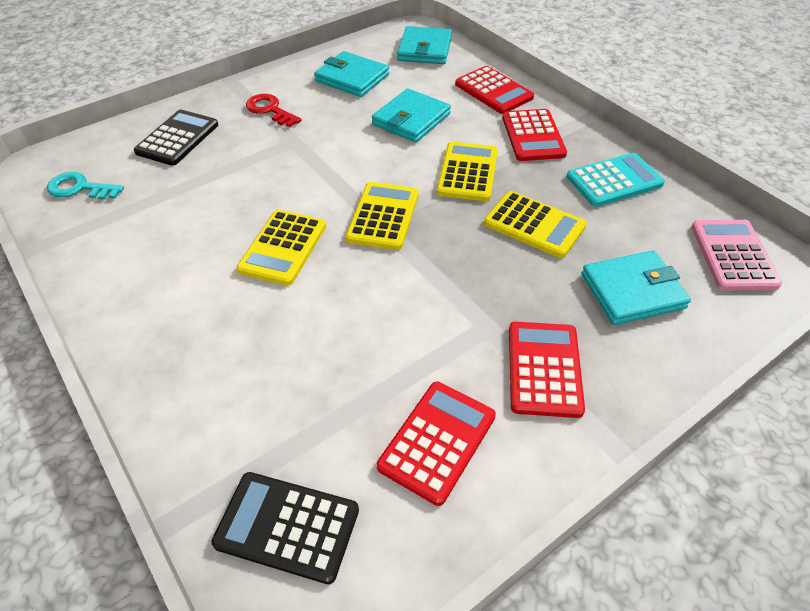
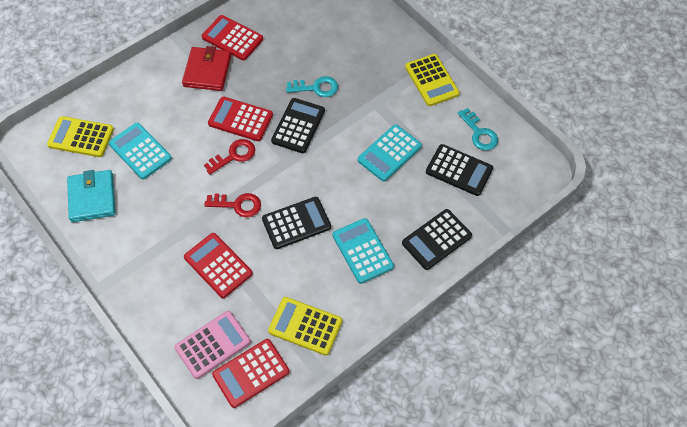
black calculator: 2 -> 4
red key: 1 -> 2
red wallet: 0 -> 1
turquoise calculator: 1 -> 3
turquoise key: 1 -> 2
turquoise wallet: 4 -> 1
yellow calculator: 4 -> 3

